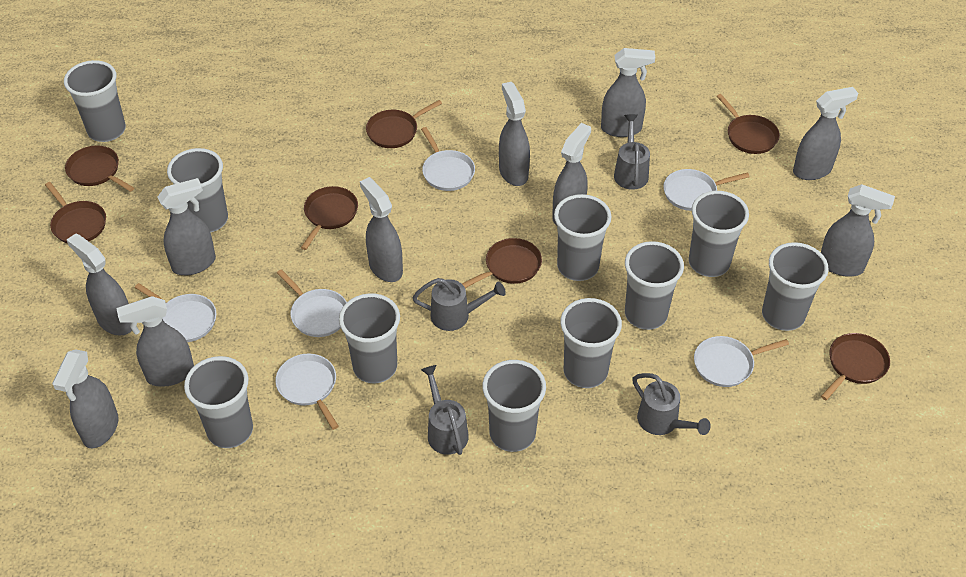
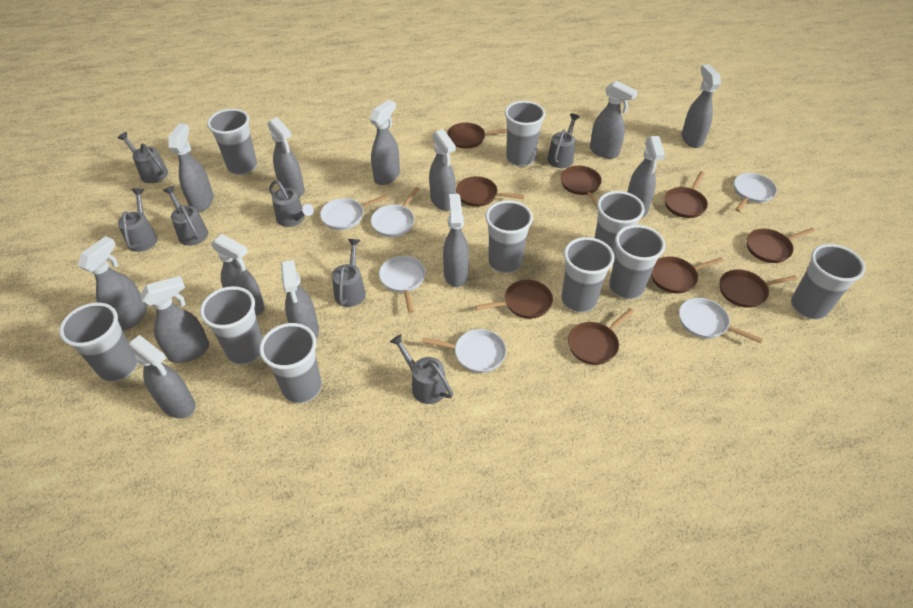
brown pan: 7 -> 9
grey spray bottle: 10 -> 13
grey watering can: 4 -> 7

